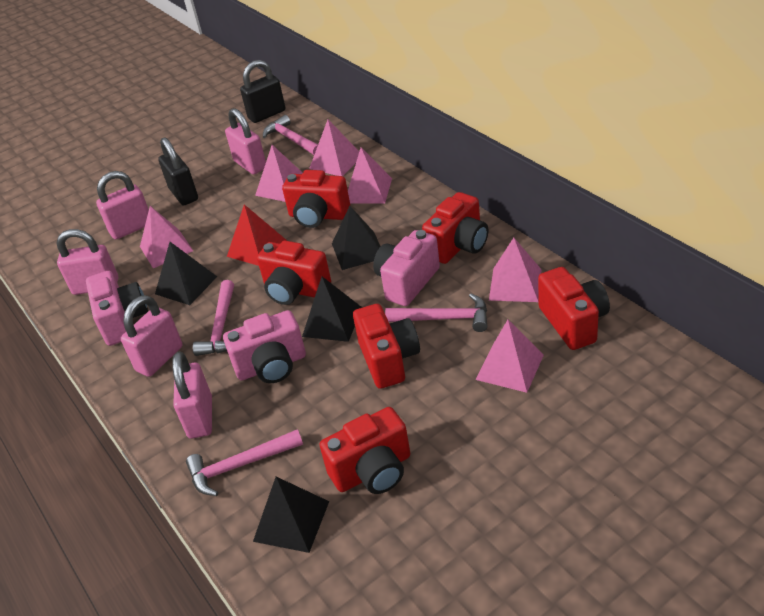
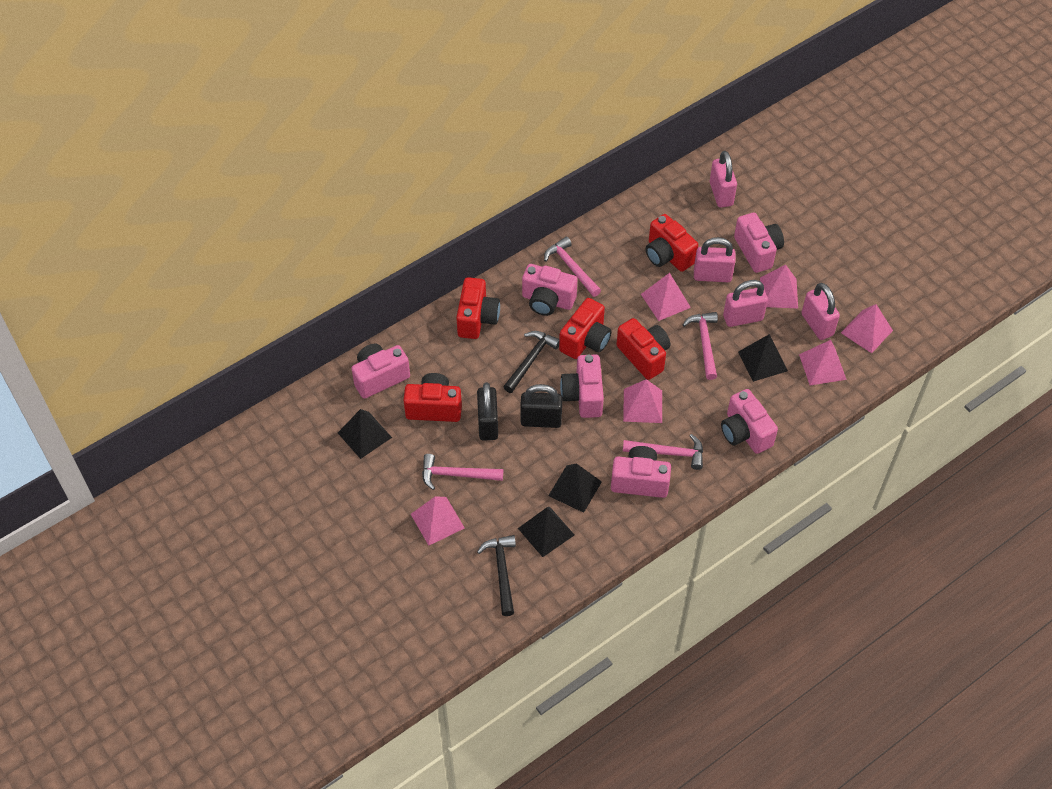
black hammer: 0 -> 2
pink camera: 3 -> 6
pink padlock: 5 -> 4
red camera: 6 -> 5
red pyramid: 1 -> 0

